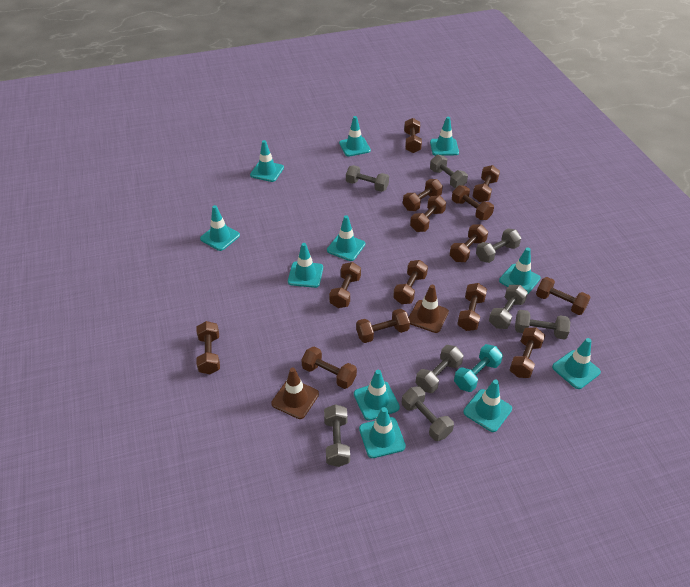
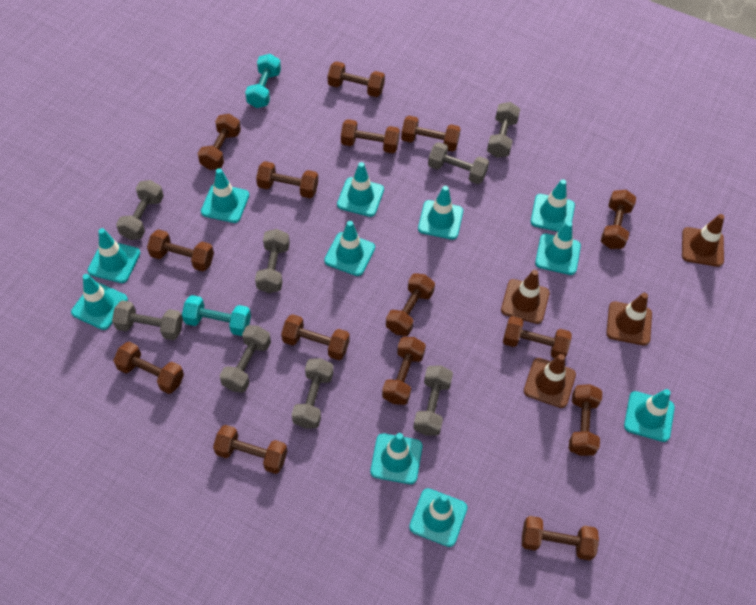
brown dumbbell: 14 -> 15
brown traffic cone: 2 -> 4
turquoise dumbbell: 1 -> 2

